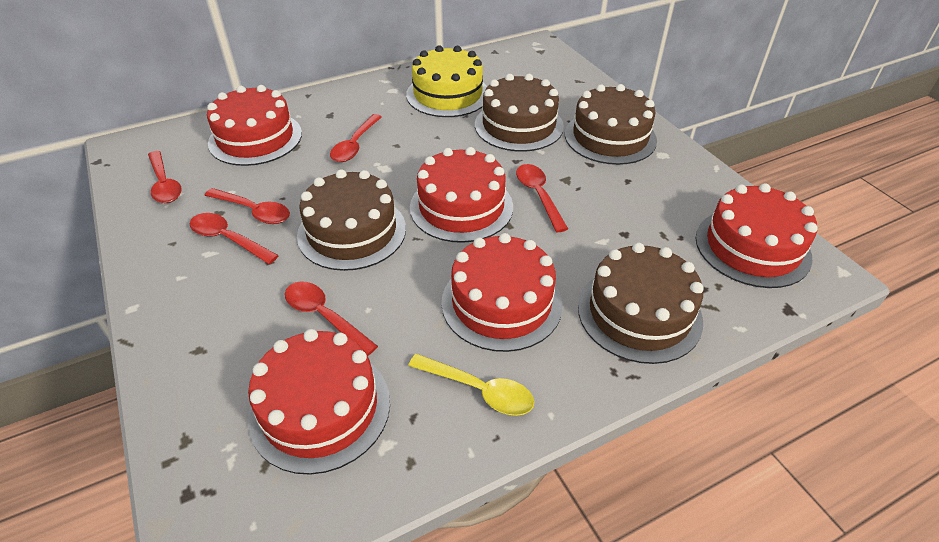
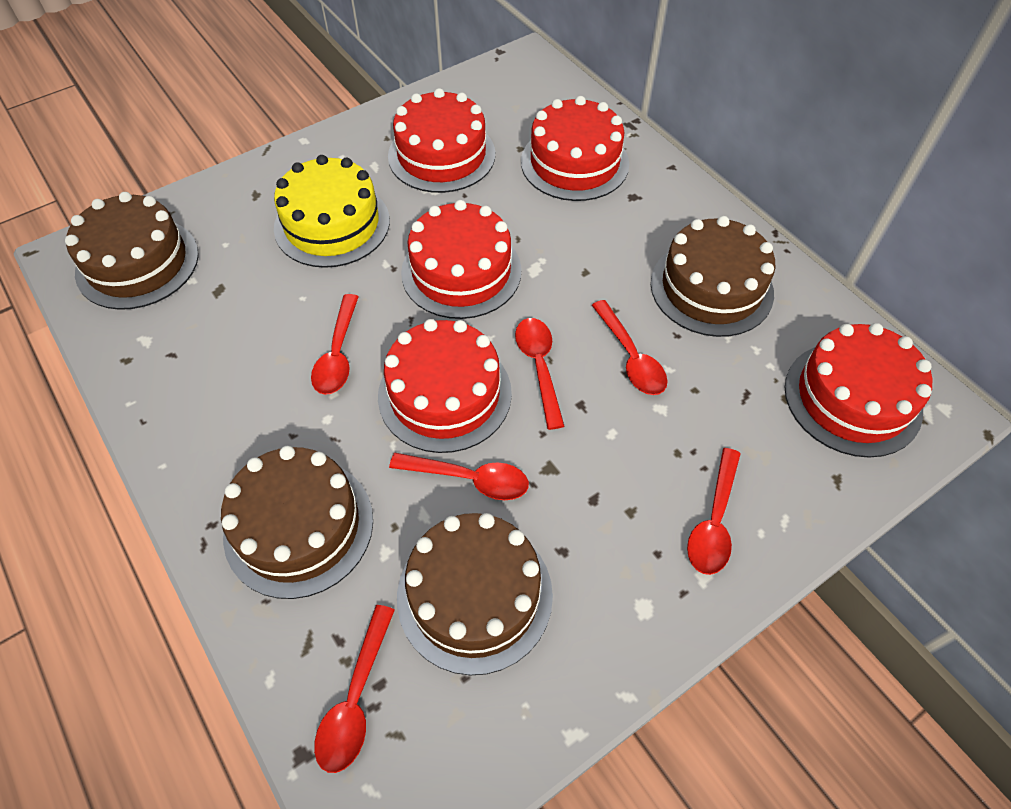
yellow spoon: 1 -> 0

